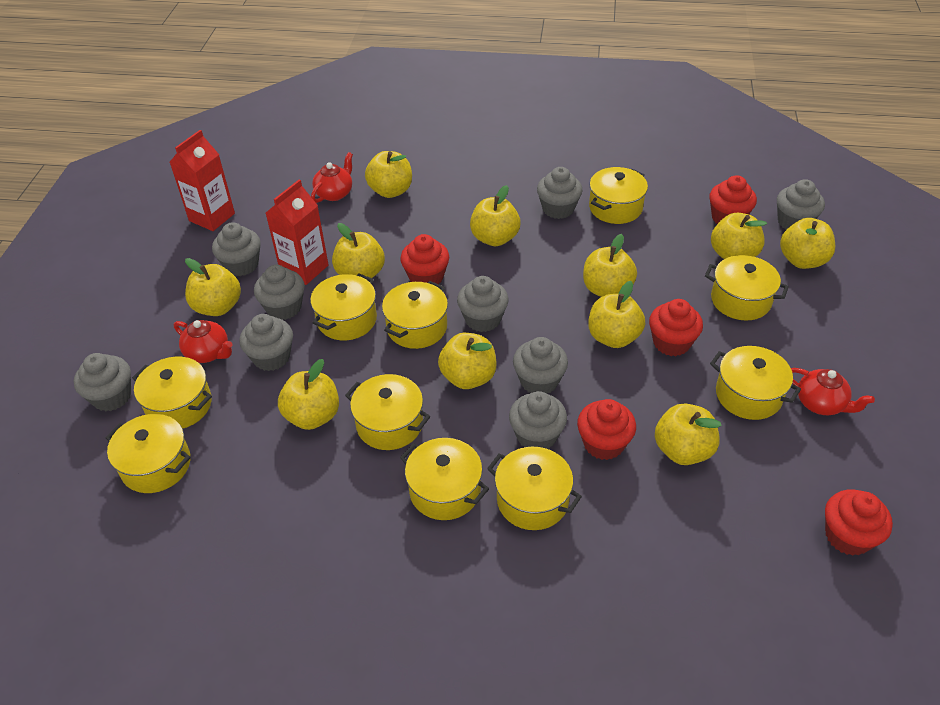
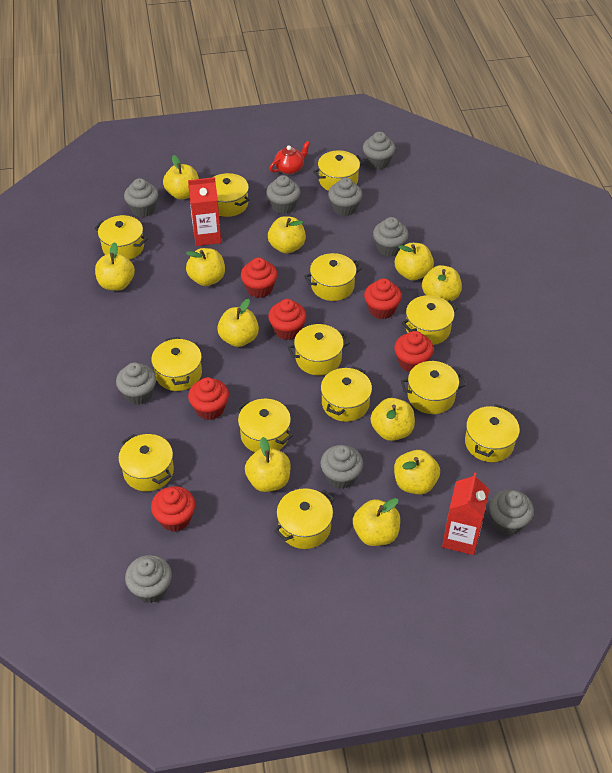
red cupcake: 5 -> 6
red teapot: 3 -> 1
yellow pot: 10 -> 13

